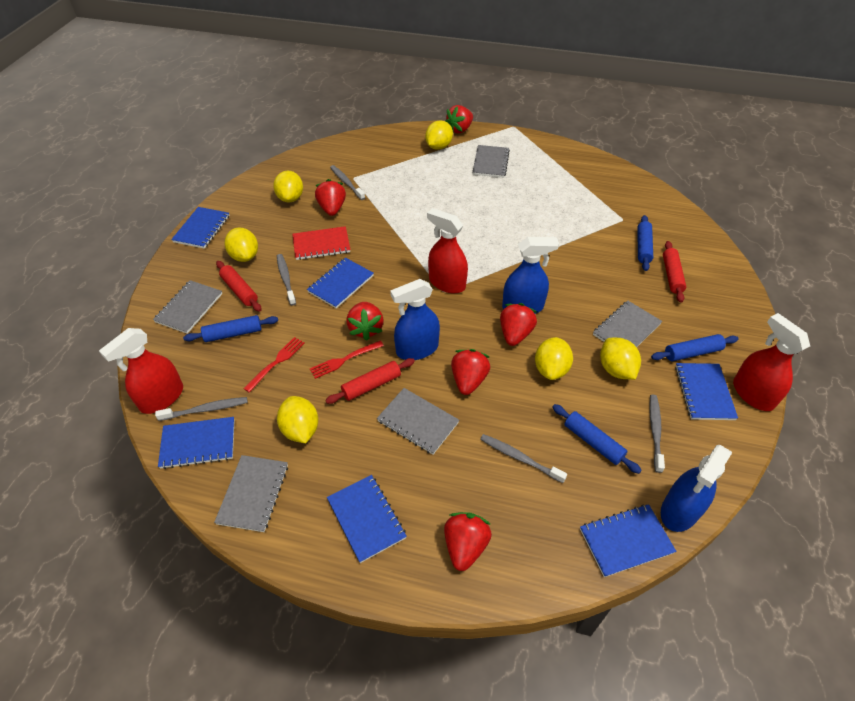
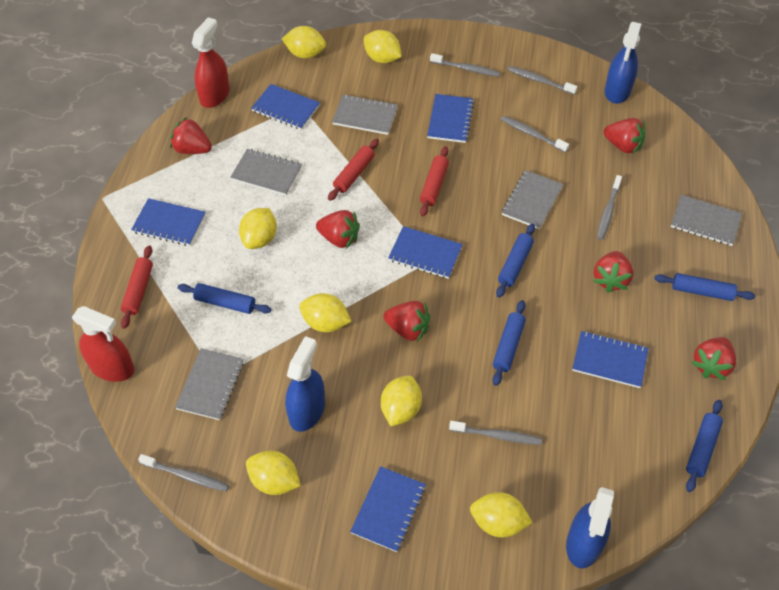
blue rolling pin: 4 -> 5
grey toothbrush: 5 -> 6
red fork: 2 -> 0
red notebook: 1 -> 0
red spray bottle: 3 -> 2
yellow lemon: 6 -> 7

